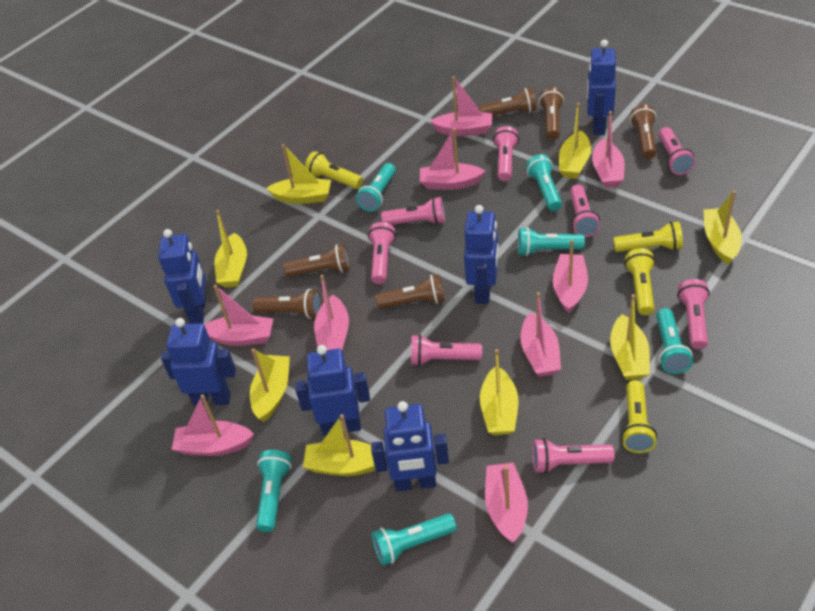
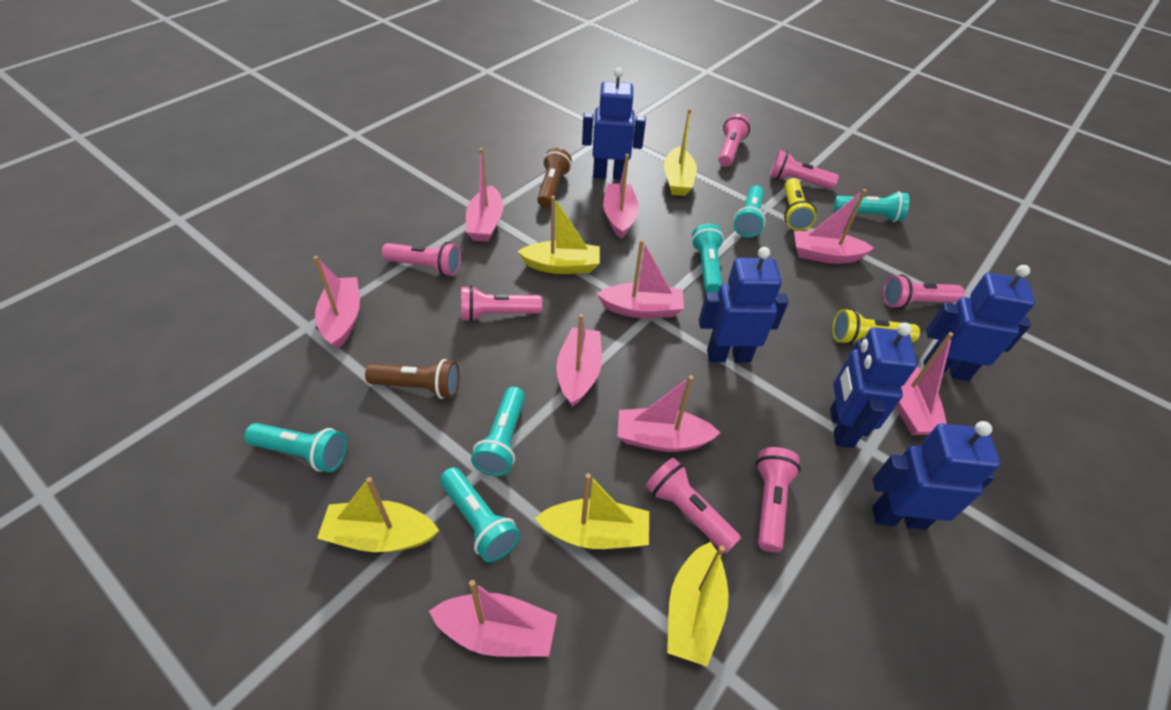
blue robot: 6 -> 5
brown flashlight: 6 -> 2
pink flashlight: 8 -> 7
yellow boat: 8 -> 5
yellow flashlight: 4 -> 2

